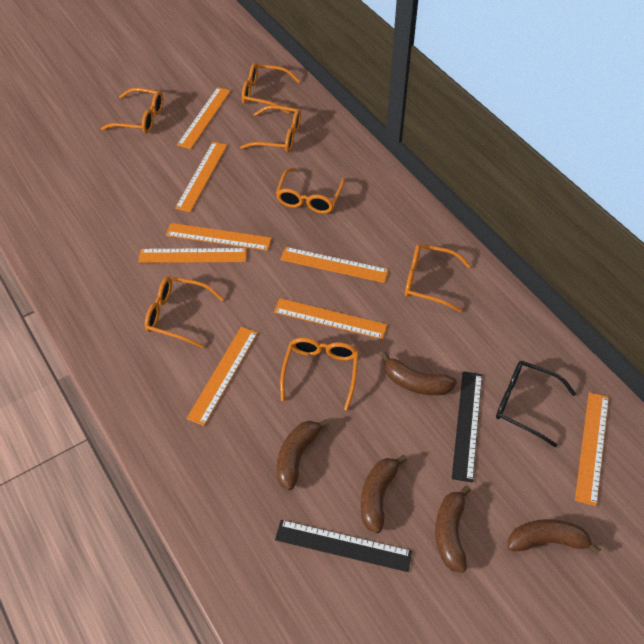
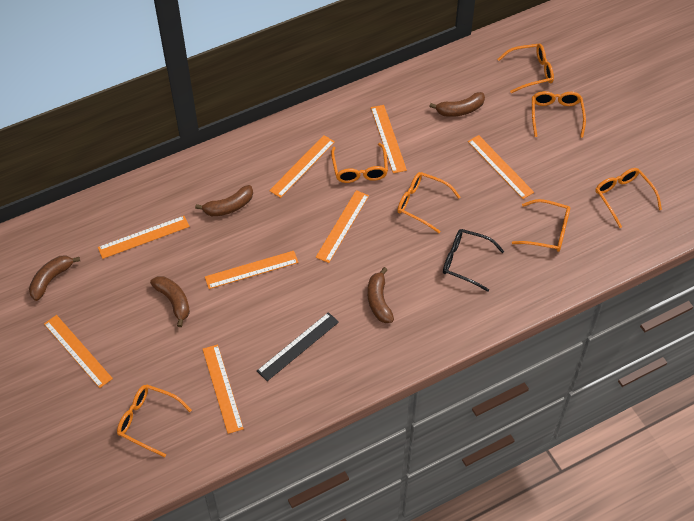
black ruler: 2 -> 1

